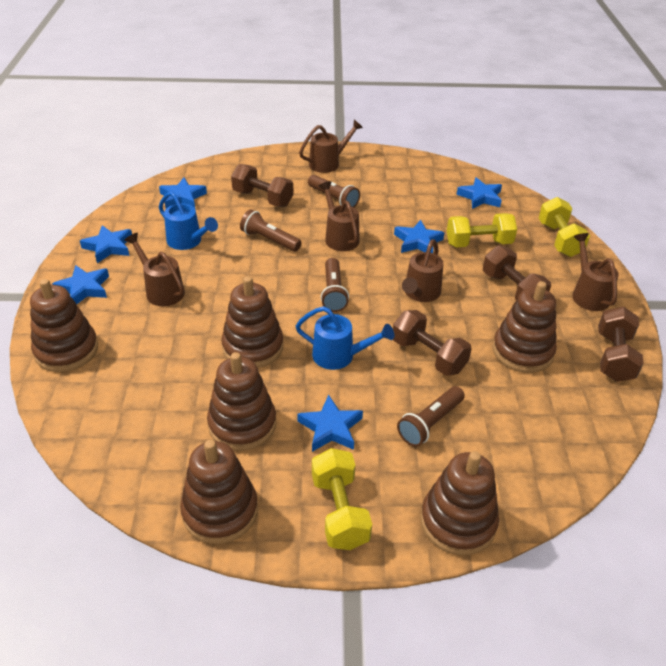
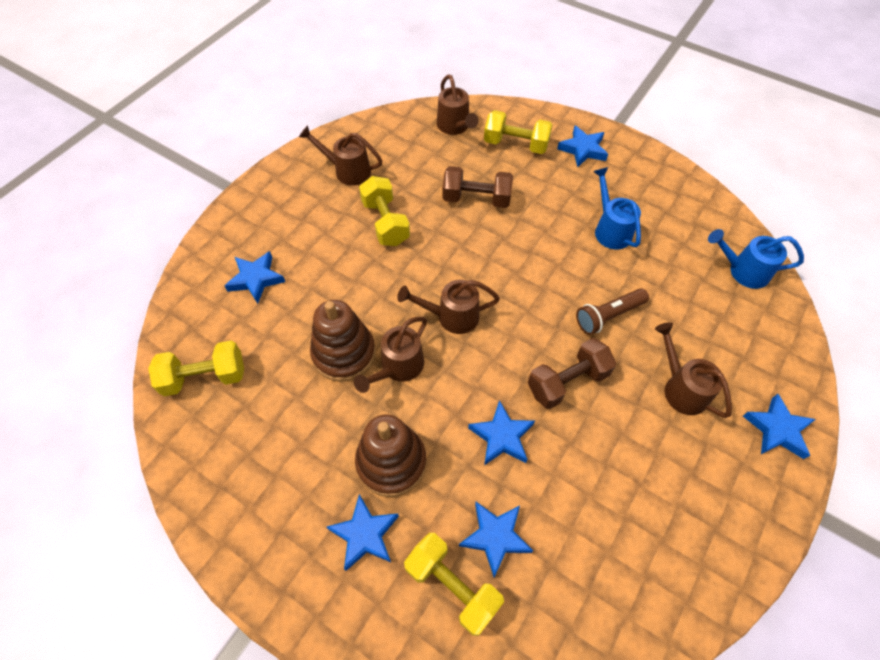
brown dumbbell: 4 -> 2
brown flashlight: 4 -> 1
brown stacking toy: 6 -> 2
yellow dumbbell: 3 -> 4

